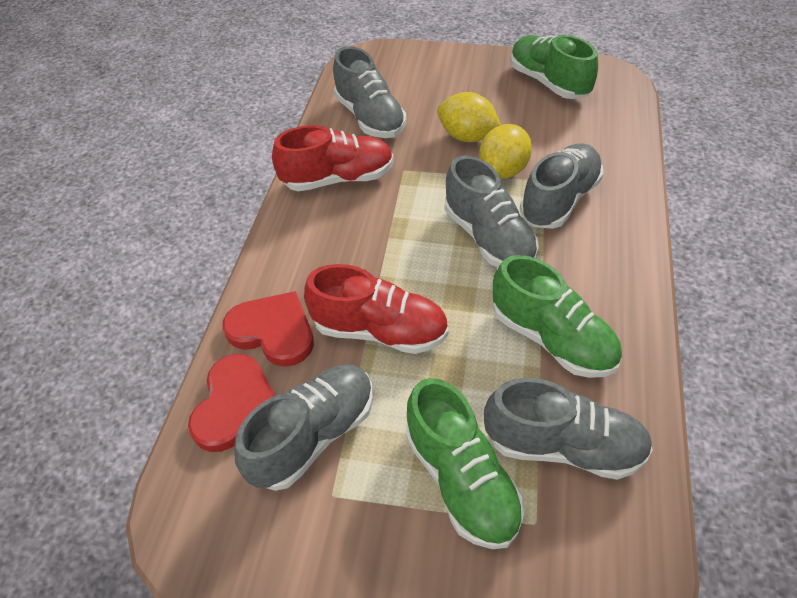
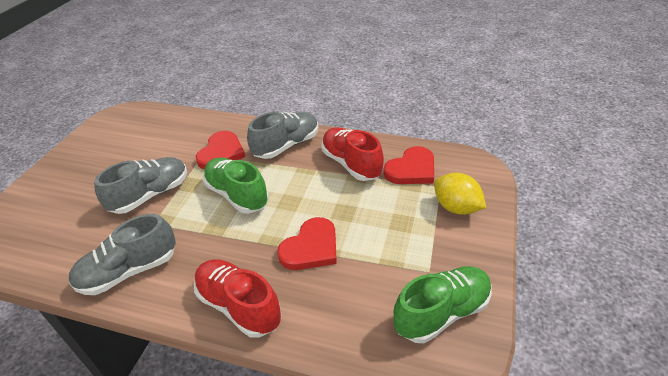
green shoe: 3 -> 2
grey shoe: 5 -> 3
red heart: 2 -> 3
yellow lemon: 2 -> 1

